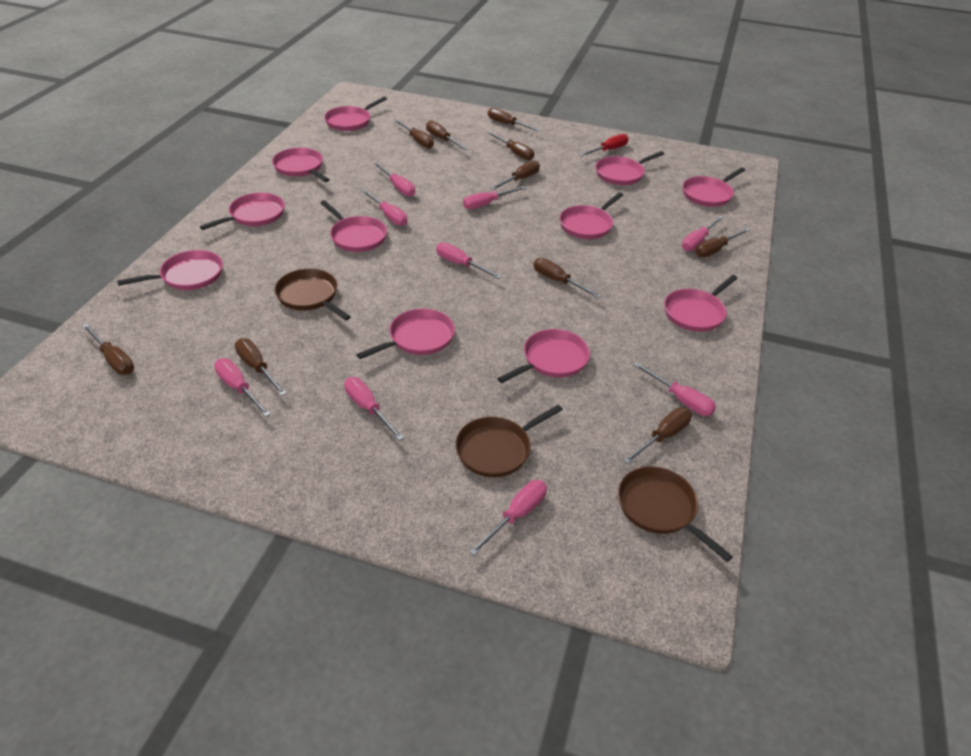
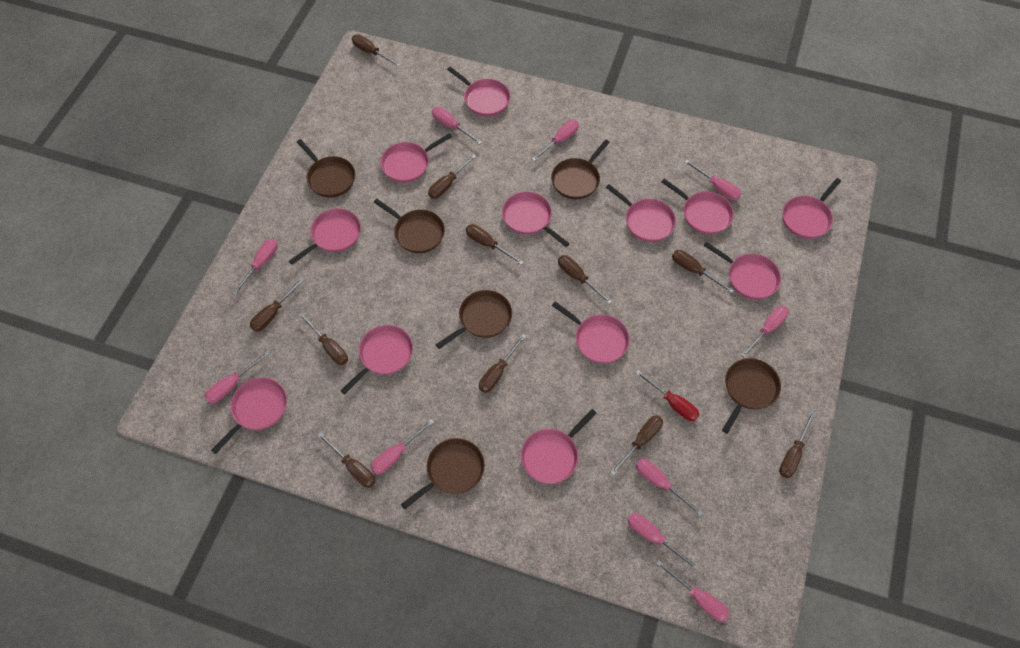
brown pan: 3 -> 6
brown screwdriver: 10 -> 11
pink pan: 11 -> 12
pink screwdriver: 9 -> 10

